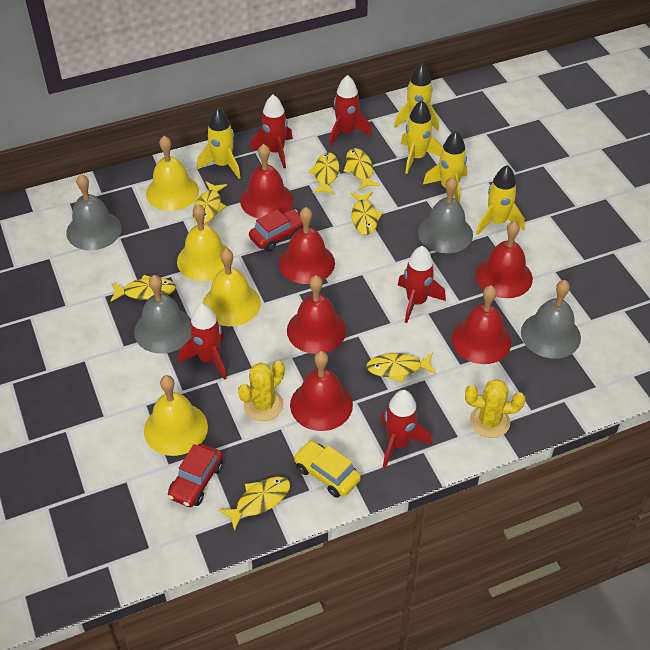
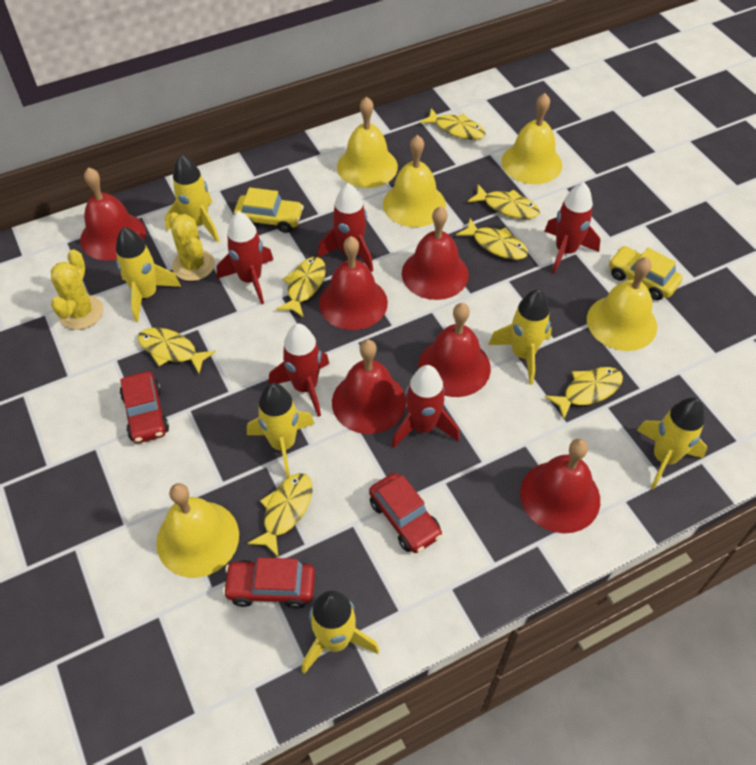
grey bell: 4 -> 0
red car: 2 -> 3
yellow bell: 4 -> 5
yellow car: 1 -> 2
yellow rocket: 5 -> 6

